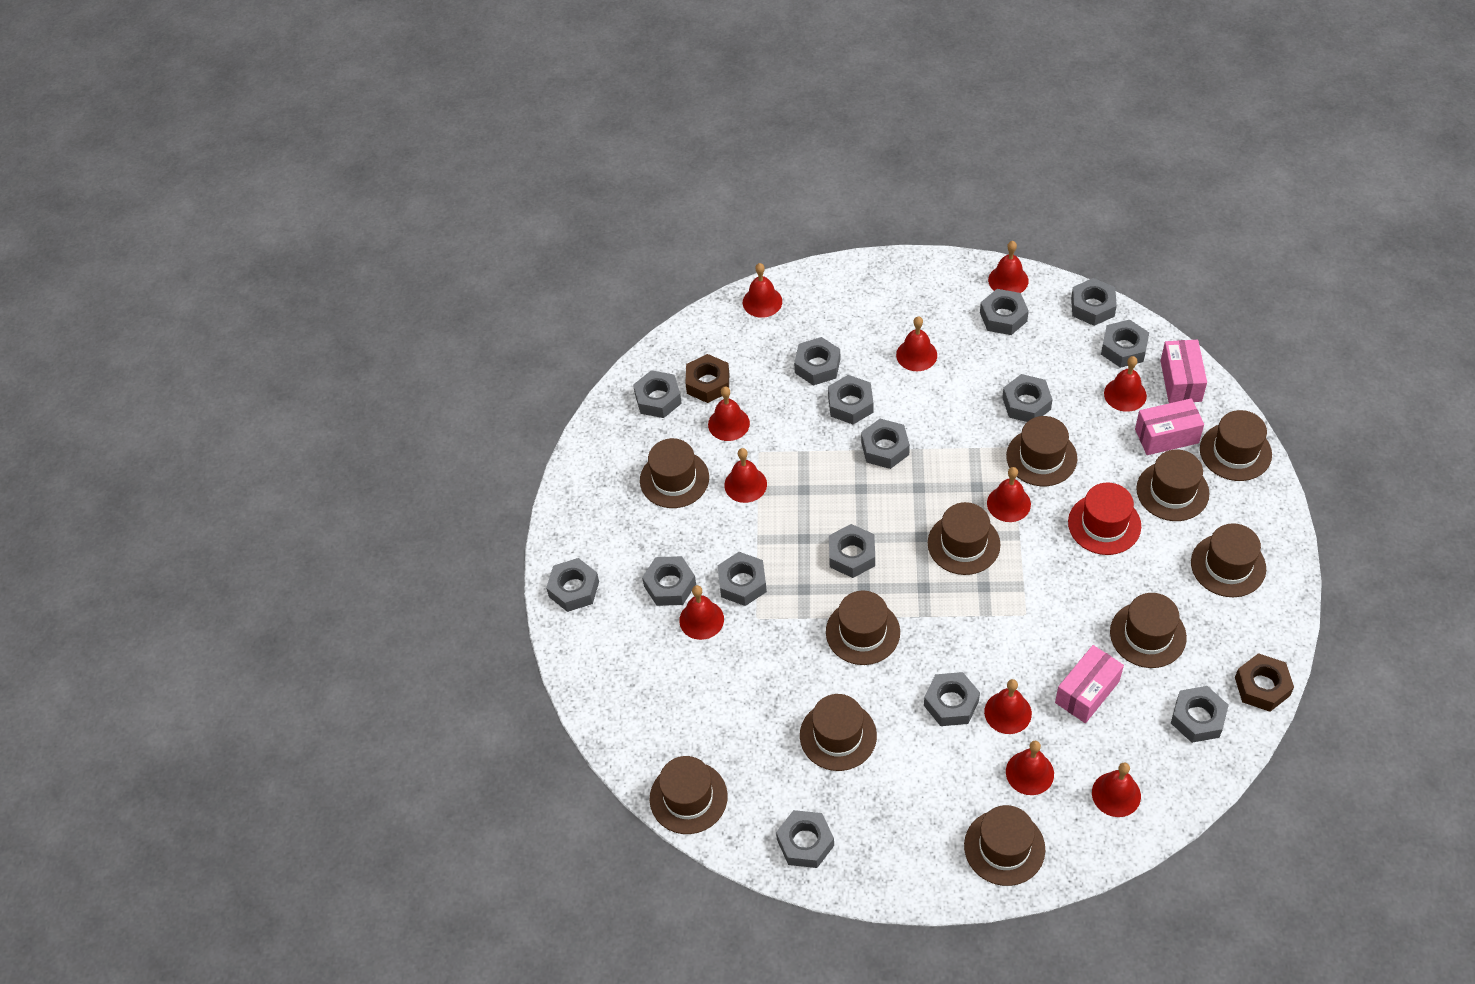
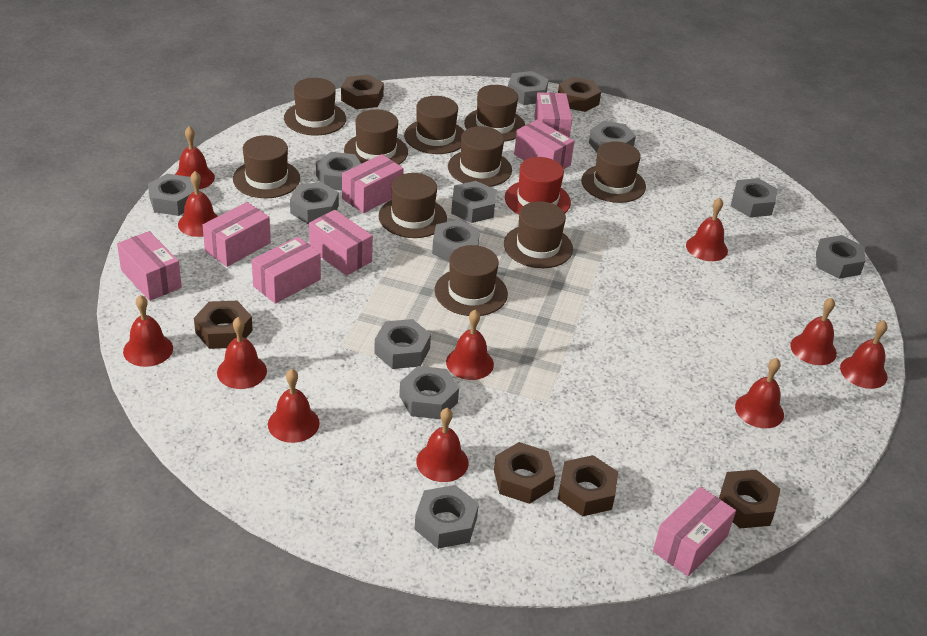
brown hat: 11 -> 10
brown nut: 2 -> 6
grey nut: 15 -> 12
pink box: 3 -> 8

